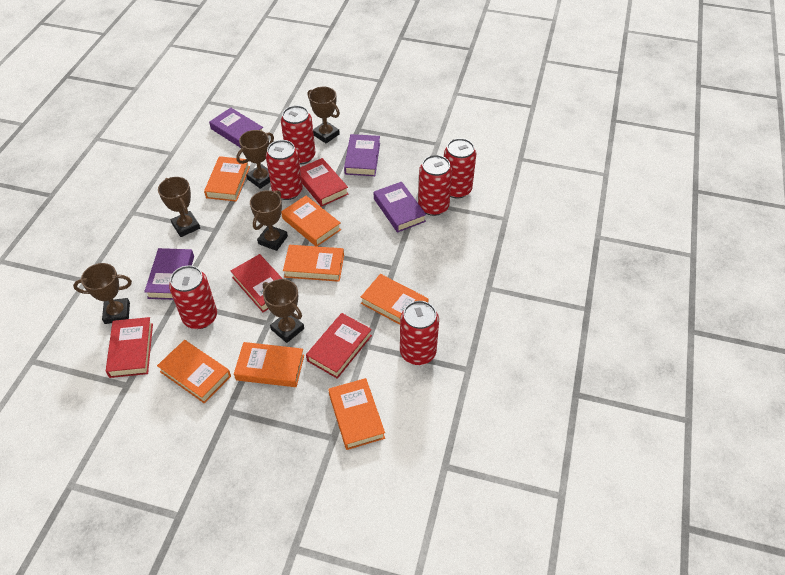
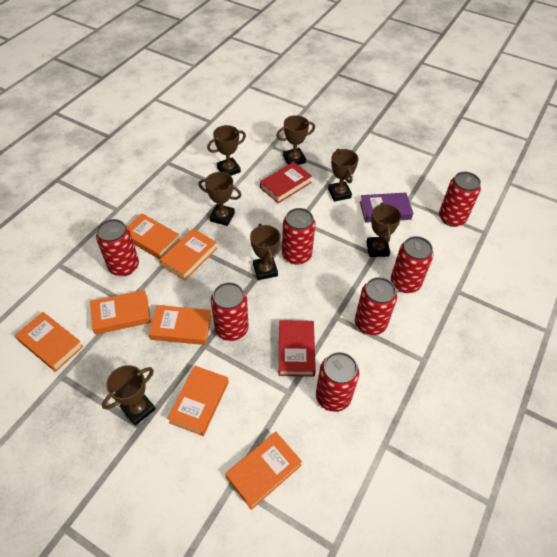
brown trophy: 6 -> 7
purple book: 4 -> 1
red book: 4 -> 2
red can: 6 -> 7

